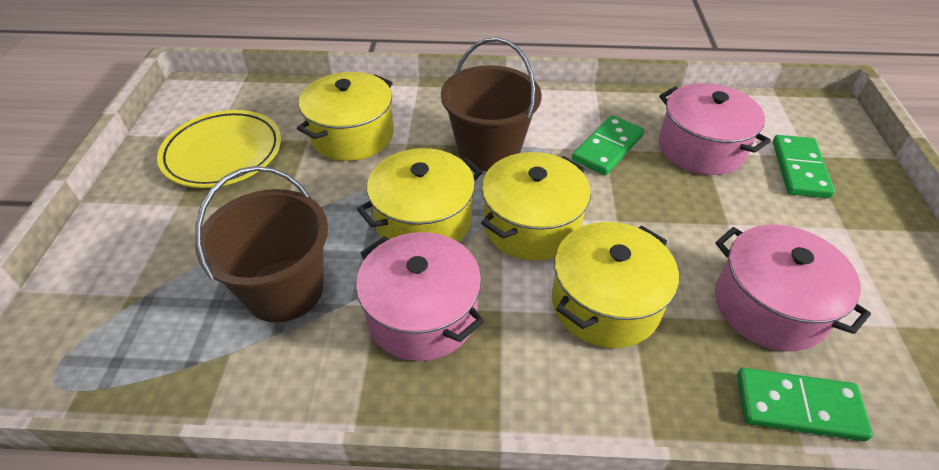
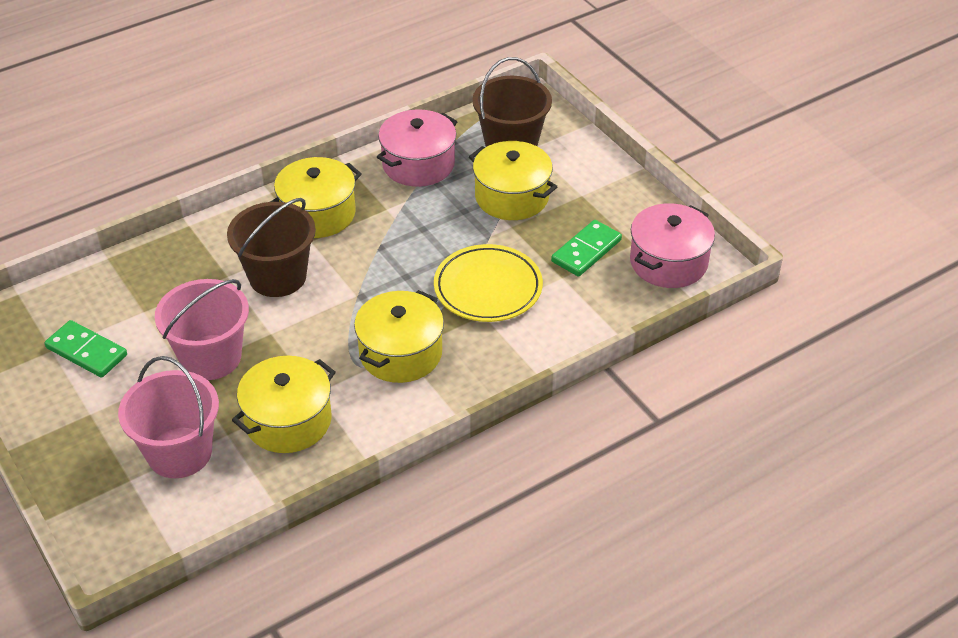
green domino: 3 -> 2
pink bucket: 0 -> 2
pink pot: 3 -> 2

